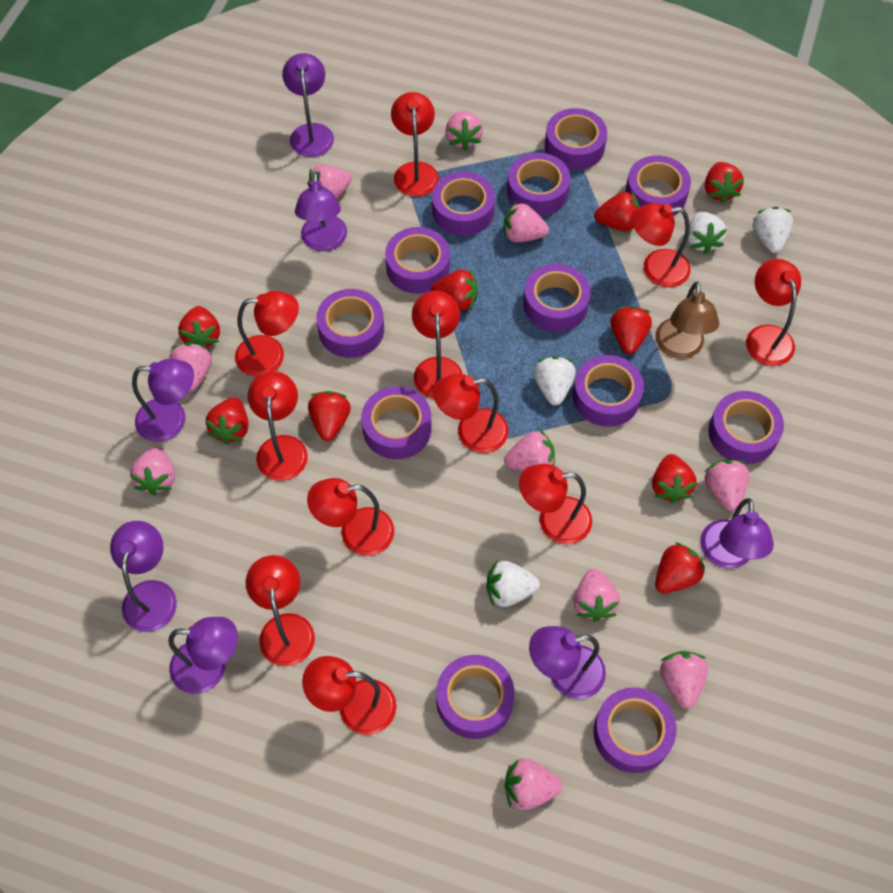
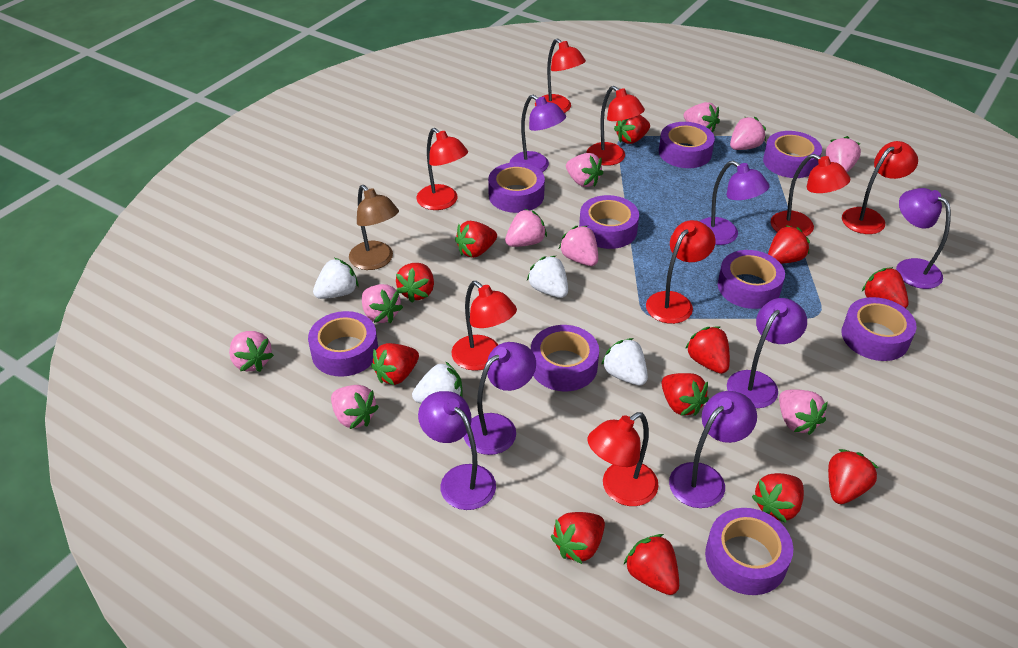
purple tape: 12 -> 9
red lamp: 11 -> 8
red strawberry: 9 -> 12

